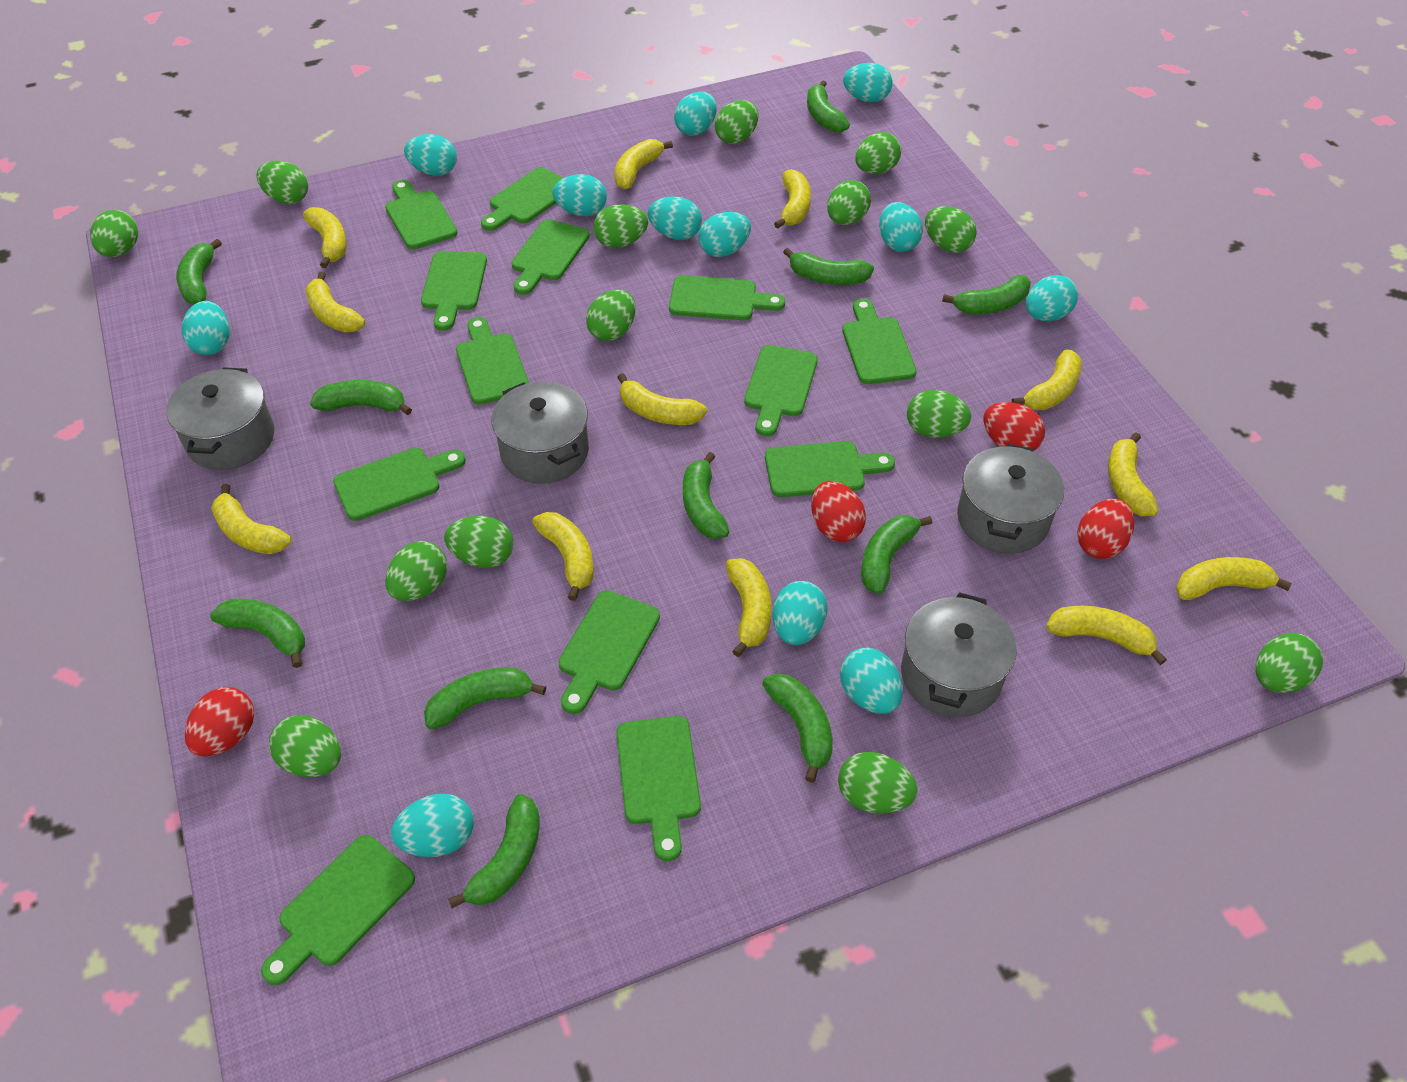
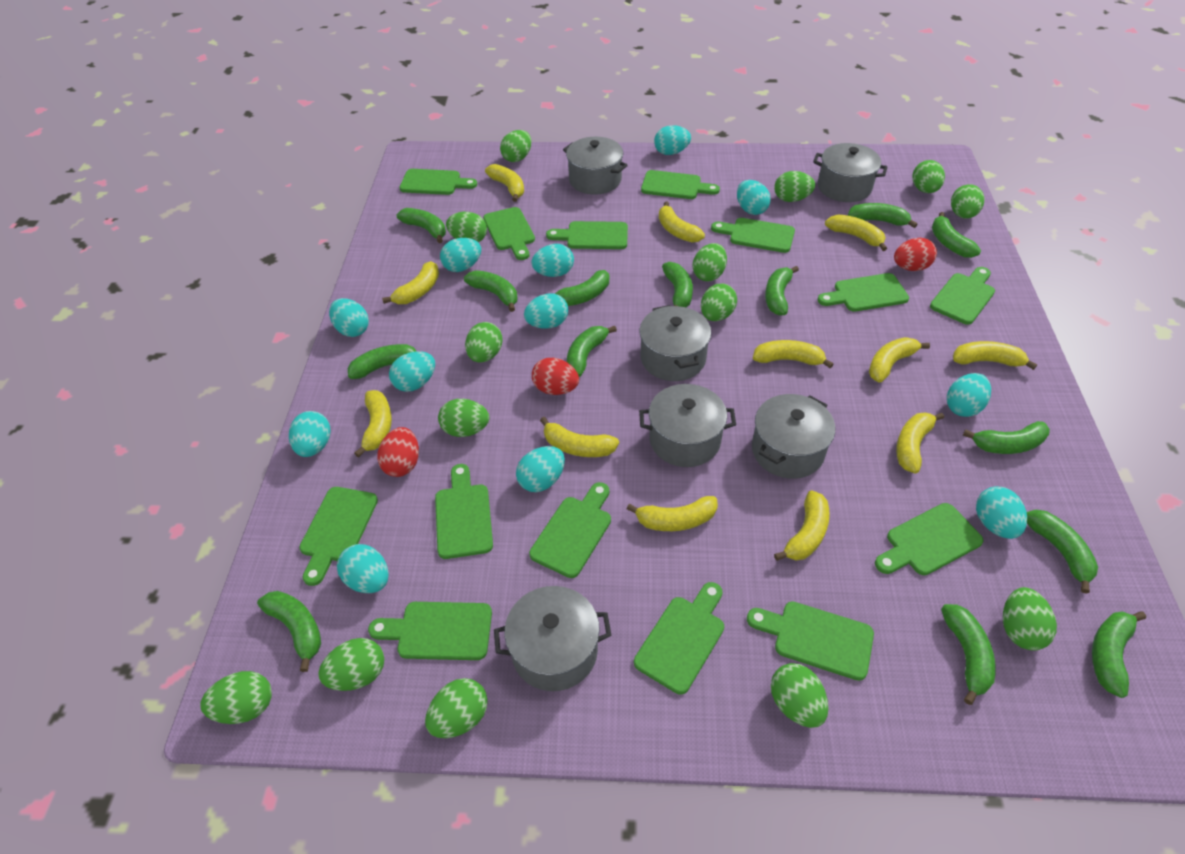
green banana: 11 -> 14
green cutting board: 13 -> 14
grey pot: 4 -> 6
red egg: 4 -> 3

